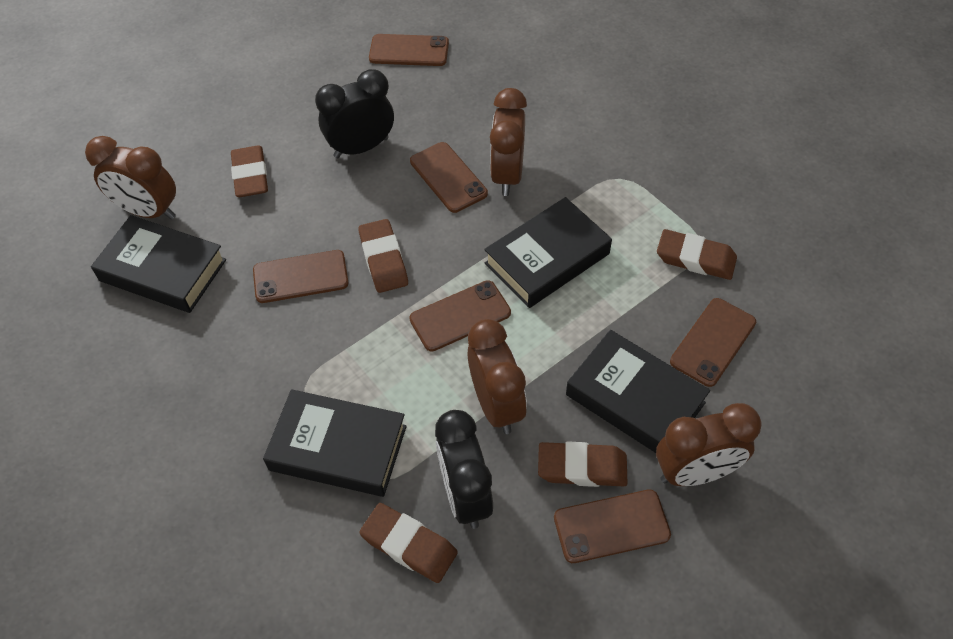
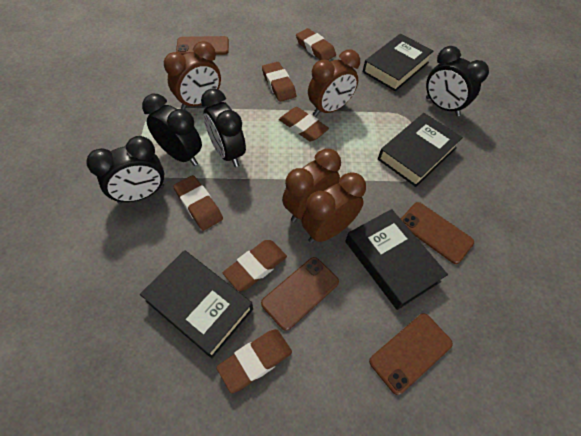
black clock: 2 -> 4
brown eraser: 5 -> 6
brown phone: 6 -> 4

